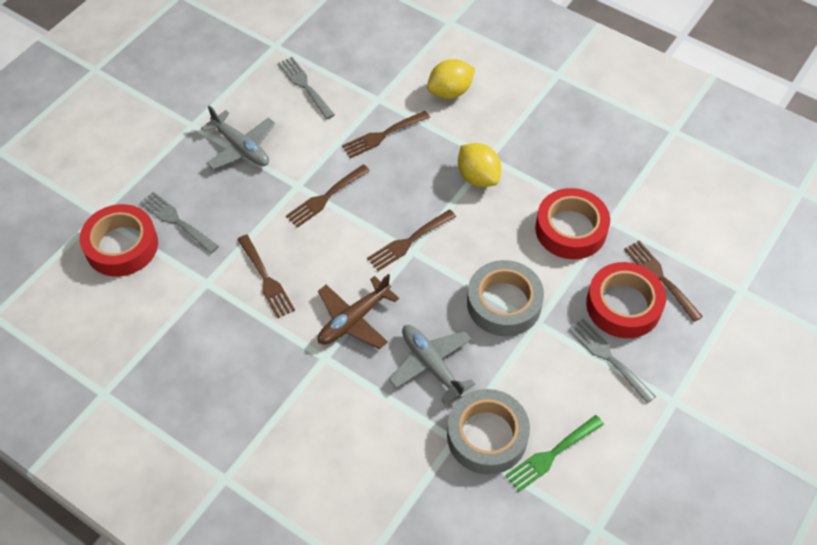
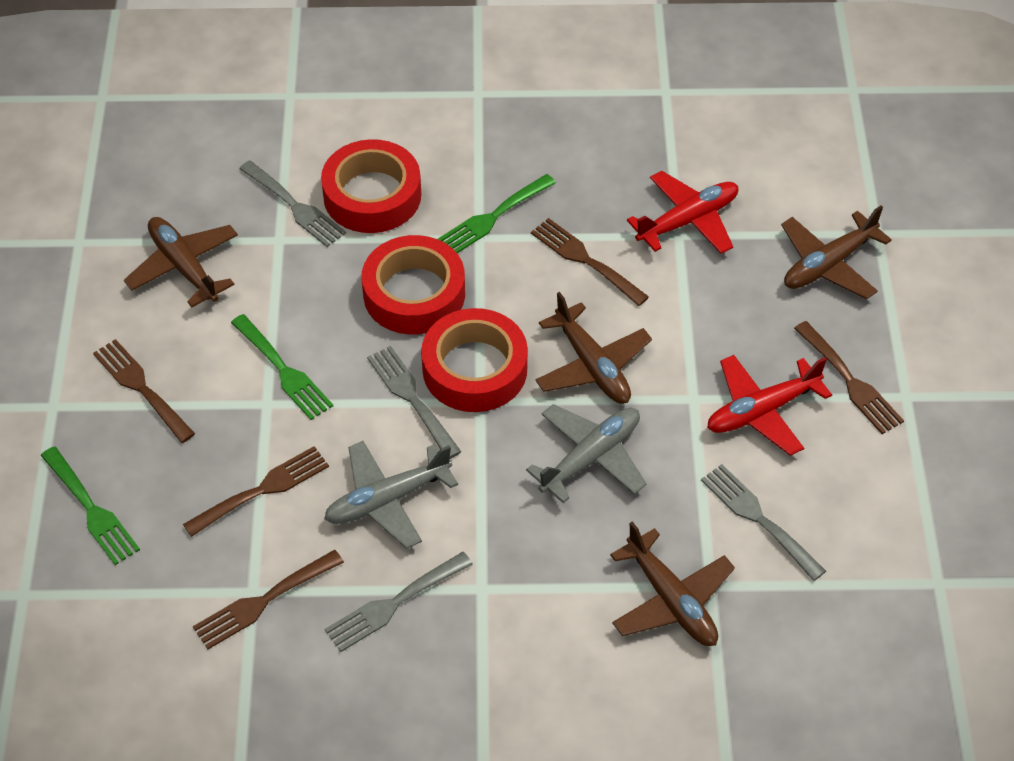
brown plane: 1 -> 4
green fork: 1 -> 3
grey fork: 3 -> 4
grey tape: 2 -> 0
red plane: 0 -> 2
yellow lemon: 2 -> 0

